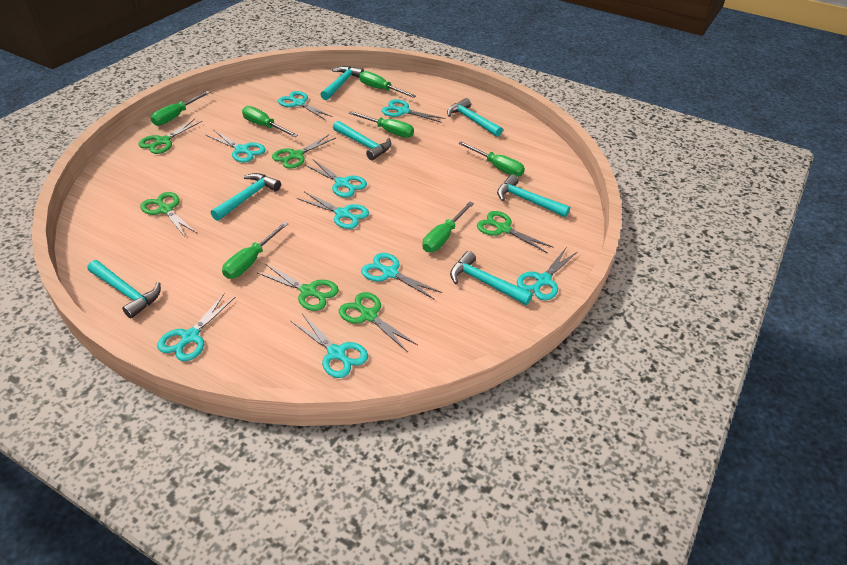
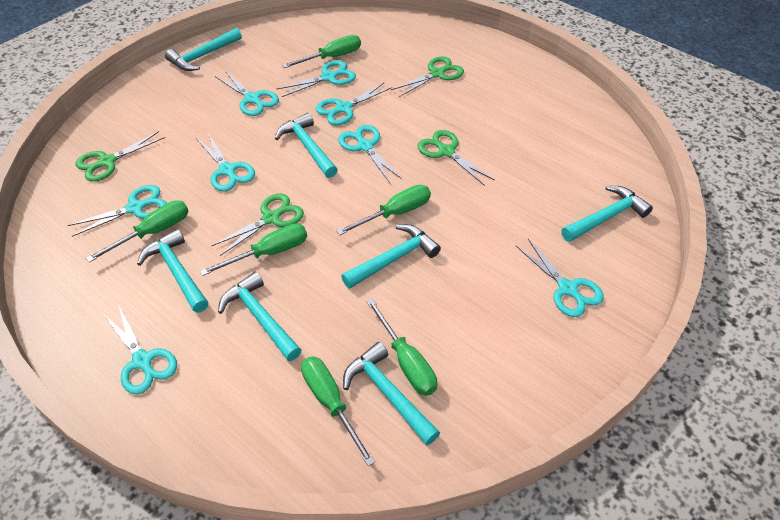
green scissors: 6 -> 4
green screwdriver: 7 -> 6
turquoise scissors: 9 -> 8

